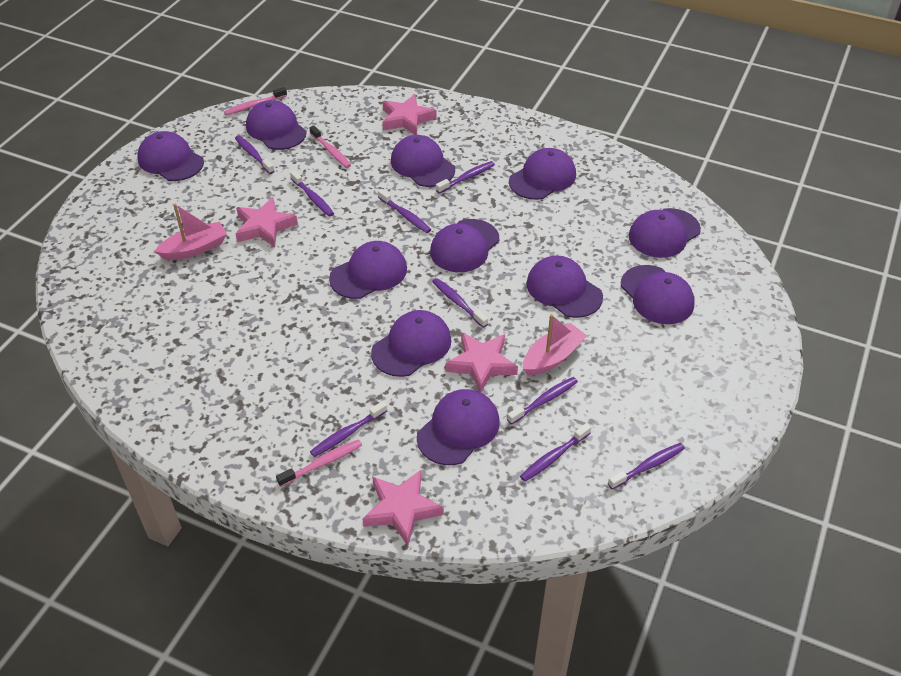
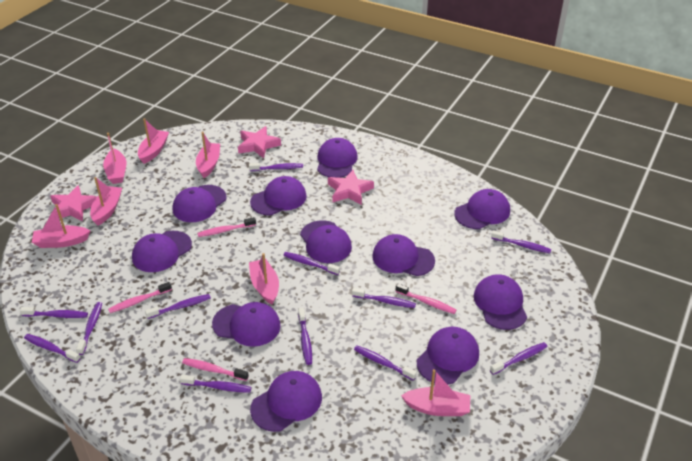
pink boat: 2 -> 7
pink star: 4 -> 3
pink toothbrush: 3 -> 4
purple toothbrush: 9 -> 12

